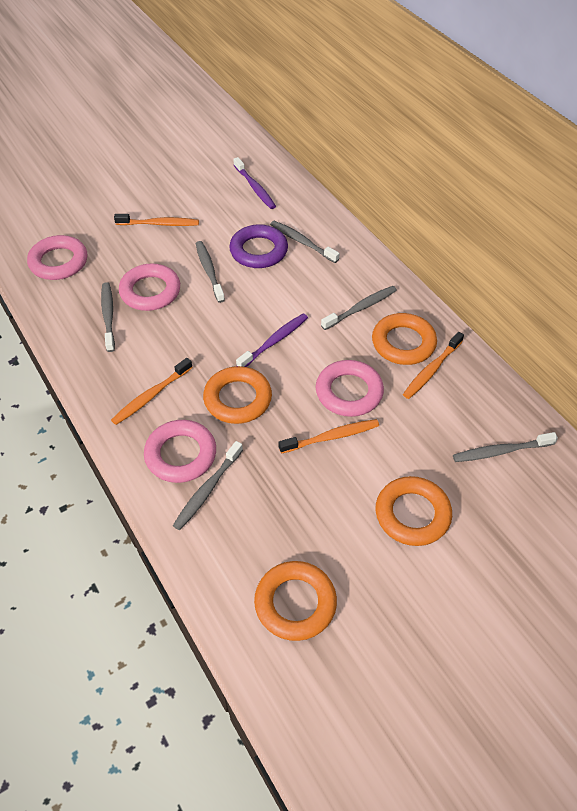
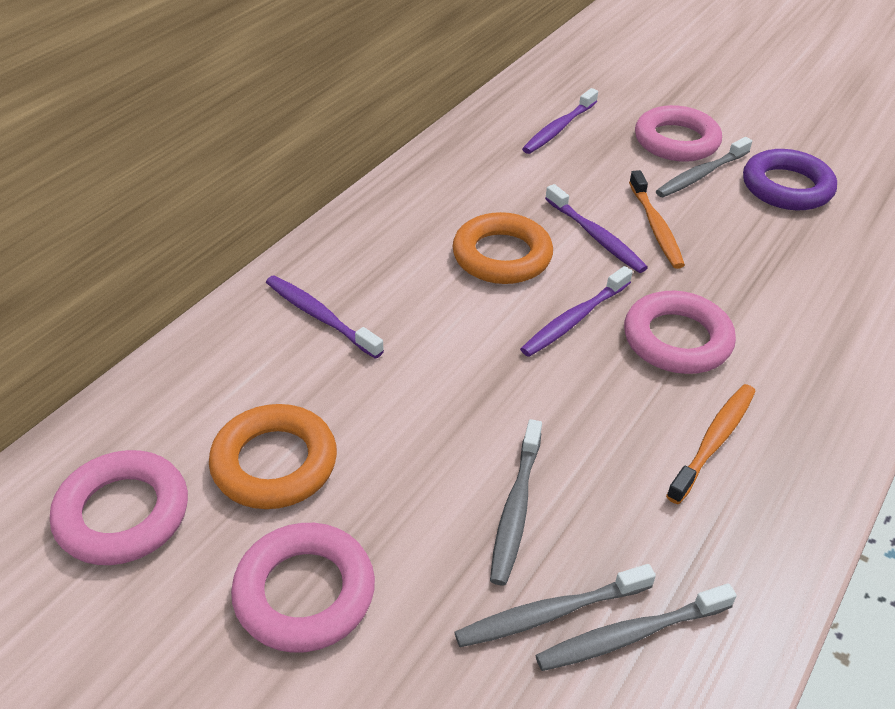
grey toothbrush: 6 -> 4
orange ring: 4 -> 2
orange toothbrush: 4 -> 2
purple toothbrush: 2 -> 4

